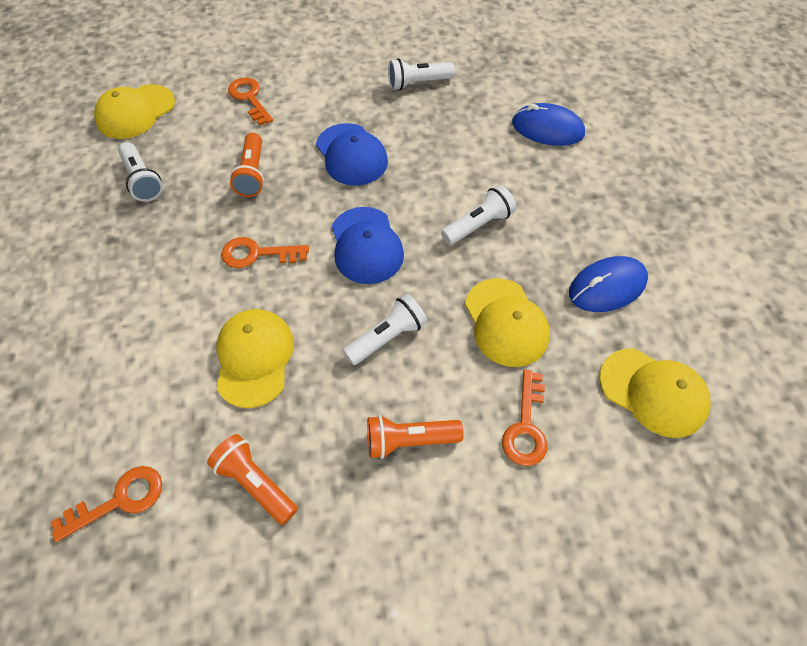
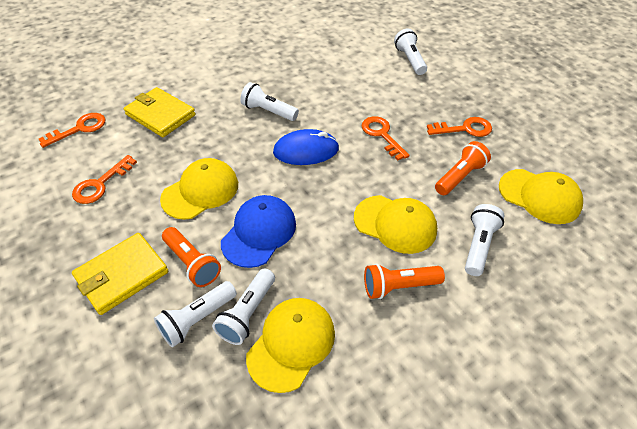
blue cap: 2 -> 1
blue mouse: 2 -> 1
white flashlight: 4 -> 5
yellow wallet: 0 -> 2

